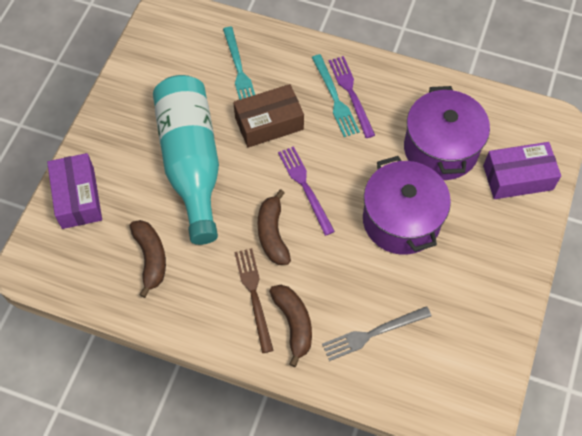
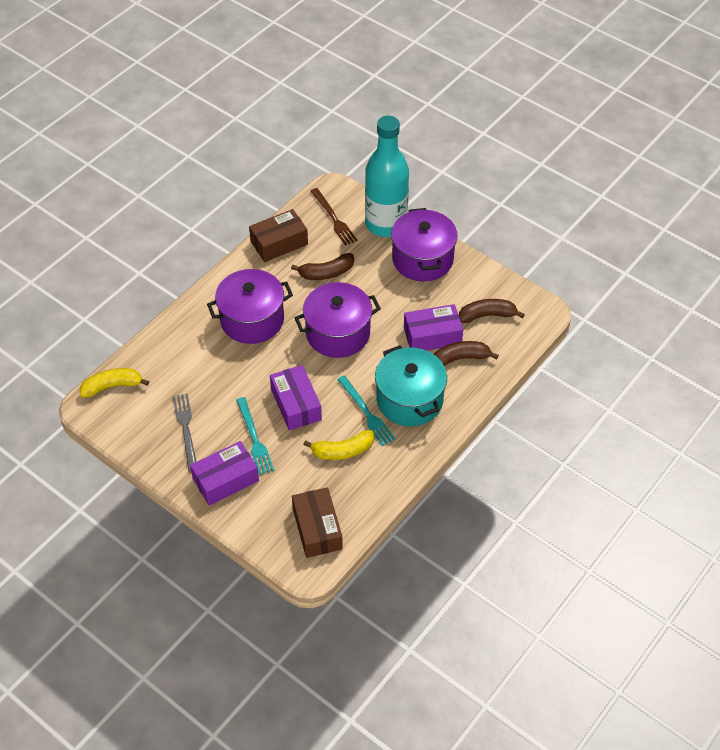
brown box: 1 -> 2
purple box: 2 -> 3
purple fork: 2 -> 0
purple pot: 2 -> 3
turquoise pot: 0 -> 1
yellow banana: 0 -> 2

